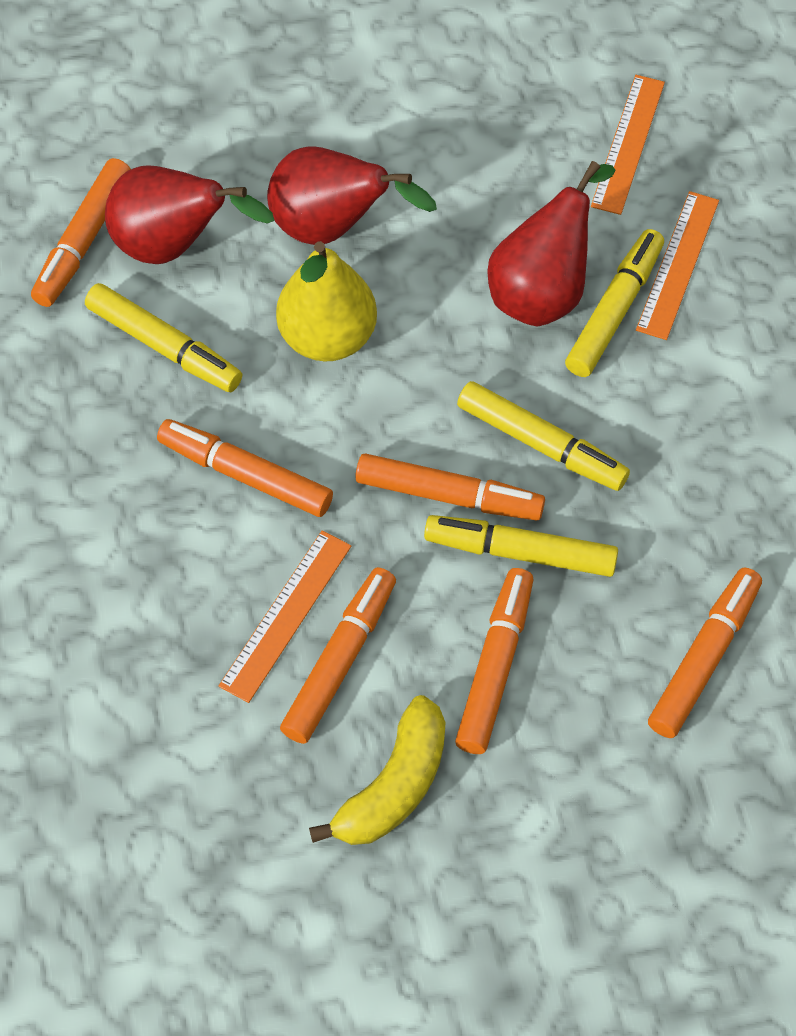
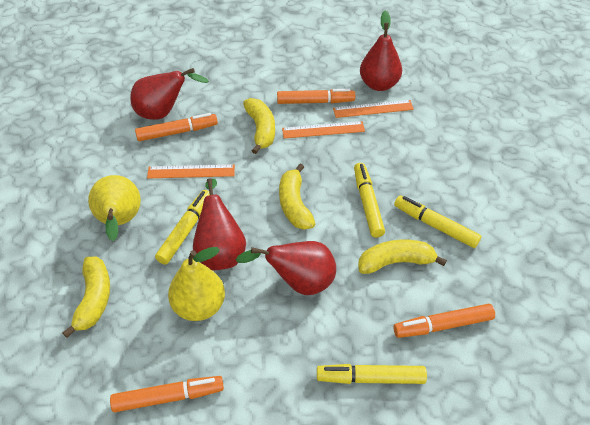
orange marker: 6 -> 4
red pear: 3 -> 4
yellow banana: 1 -> 4
yellow pear: 1 -> 2

